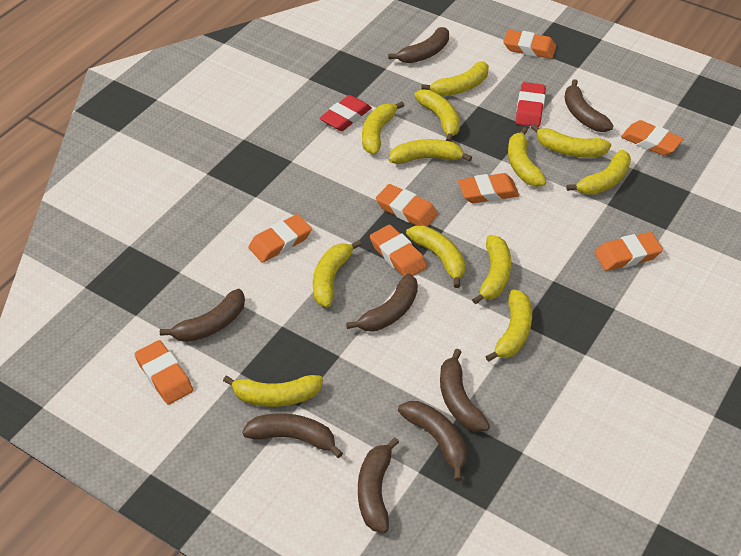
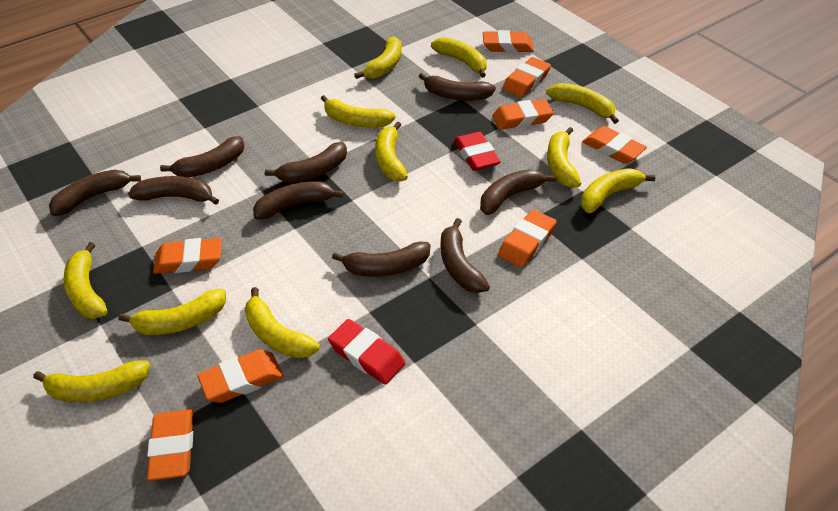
brown banana: 8 -> 9
yellow banana: 12 -> 11

